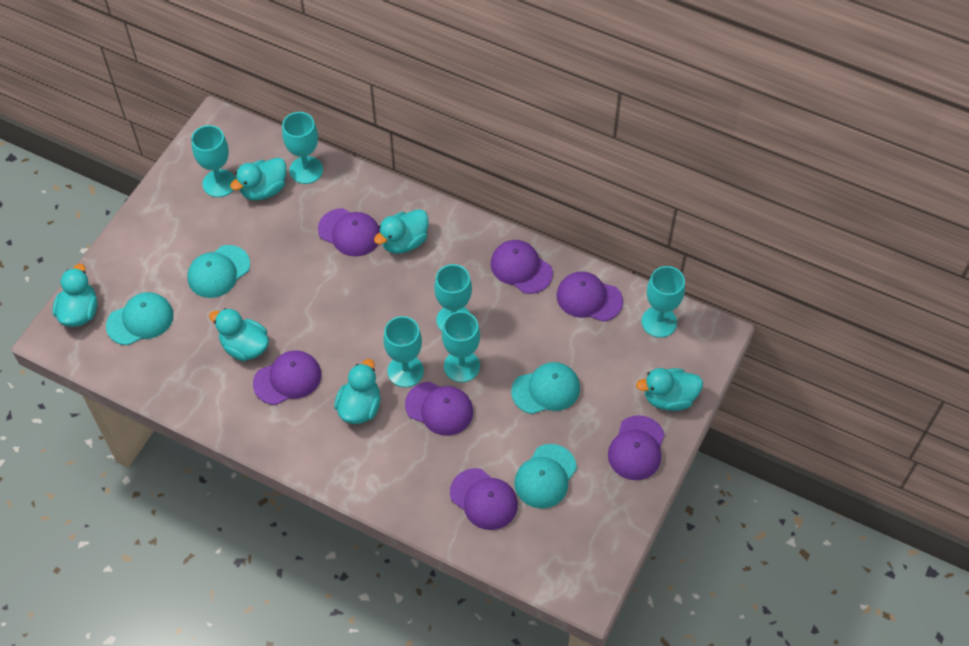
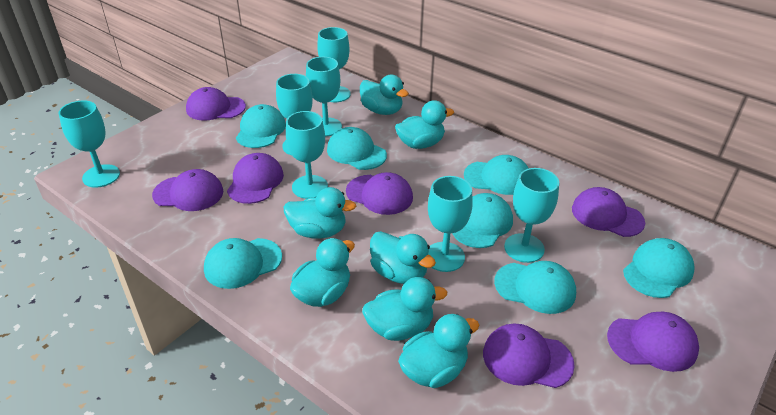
turquoise cap: 4 -> 7
turquoise duck: 6 -> 7
turquoise goblet: 6 -> 7

